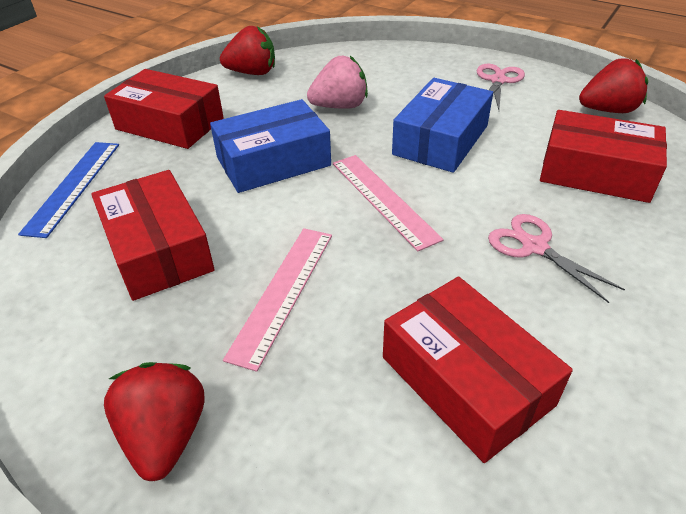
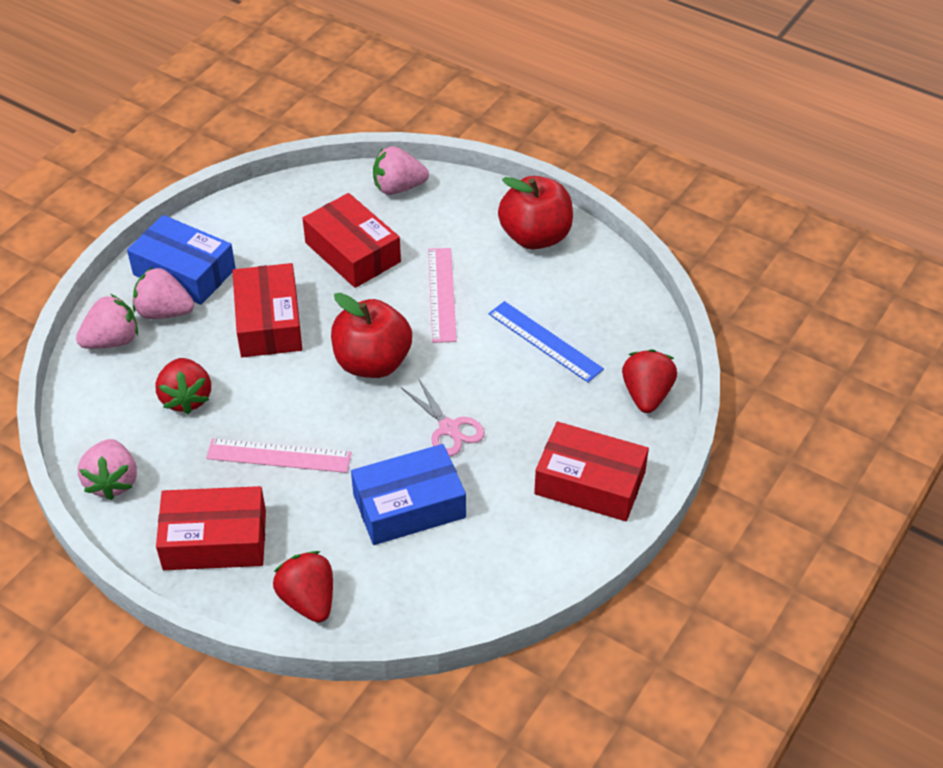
pink scissors: 2 -> 1
pink strawberry: 1 -> 4
red apple: 0 -> 2

